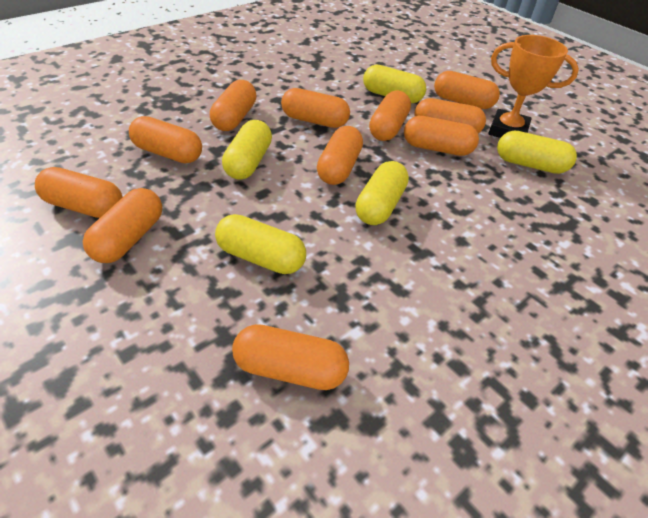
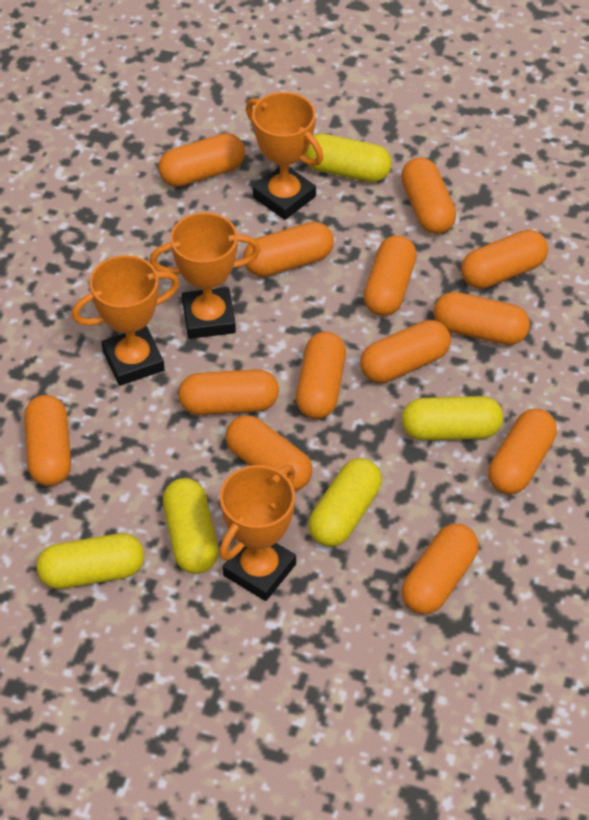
orange capsule: 11 -> 13
orange trophy: 1 -> 4

